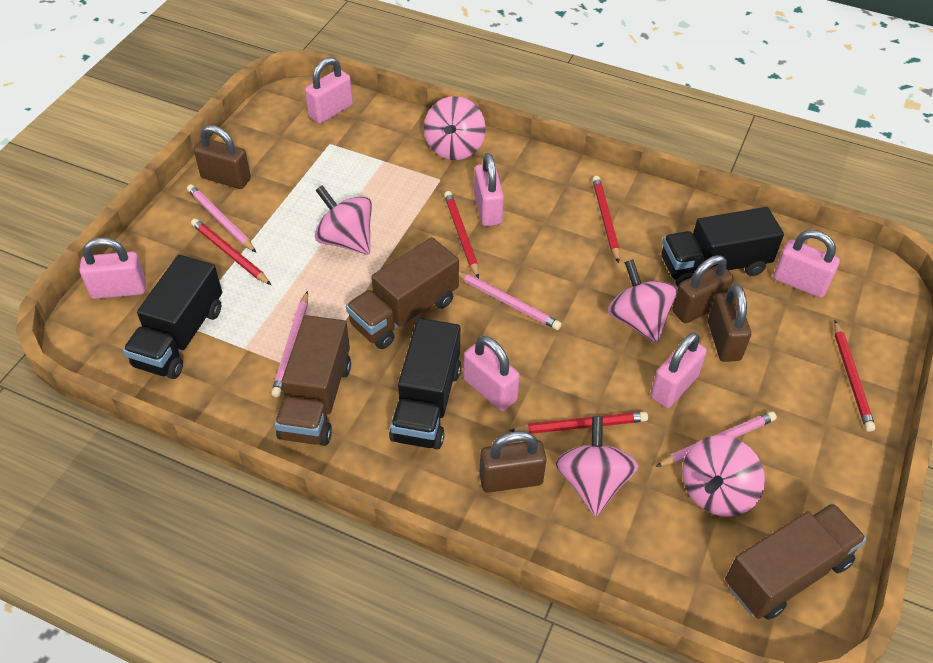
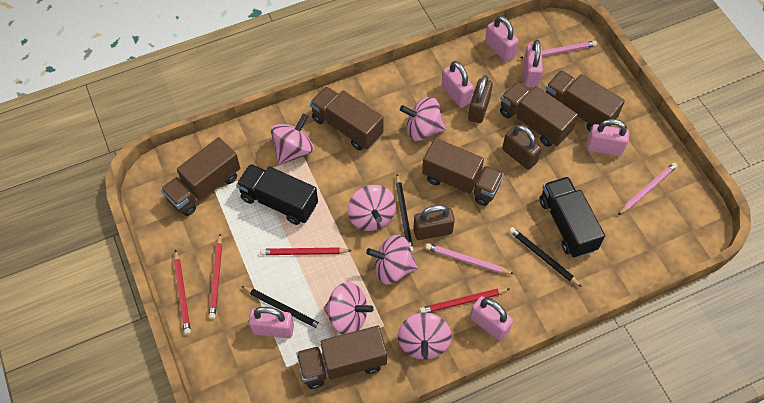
black pencil: 0 -> 3
black truck: 3 -> 2
brown padlock: 4 -> 3
brown truck: 3 -> 6
pink pencil: 4 -> 3
pink spinning top: 5 -> 6
red pencil: 5 -> 4

